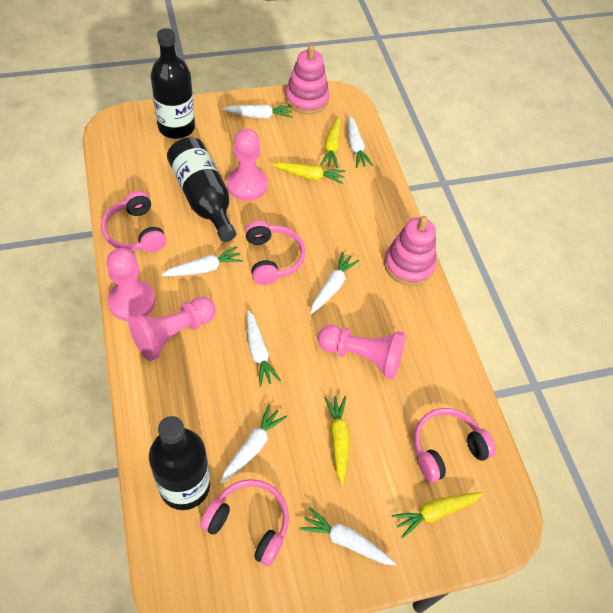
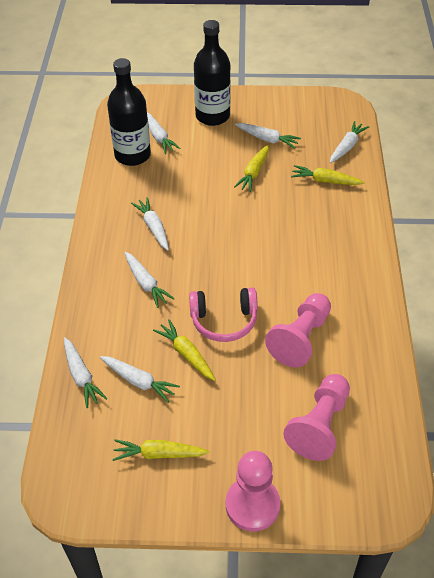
black bottle: 3 -> 2
pink headphones: 4 -> 1
pink pawn: 4 -> 3
pink stacking toy: 2 -> 0

